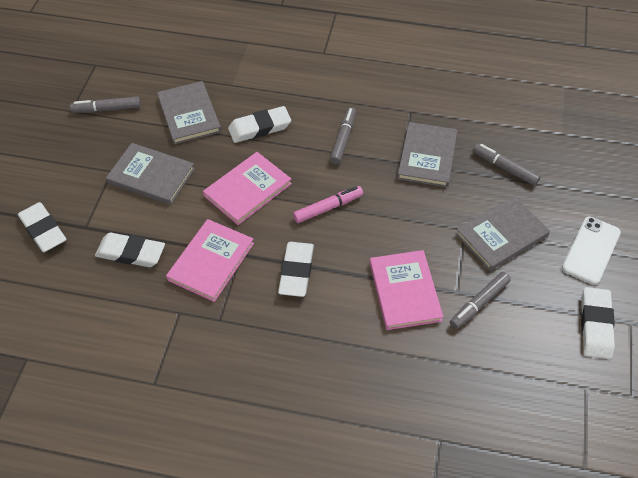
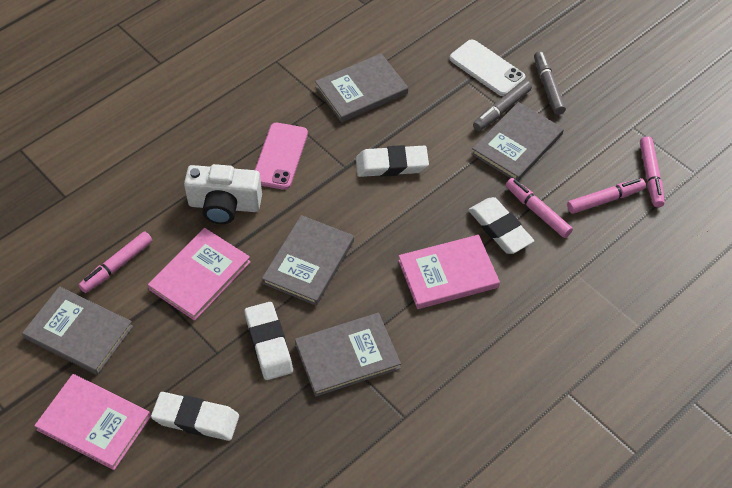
grey book: 4 -> 5
grey marker: 4 -> 2
pink marker: 1 -> 4
pink phone: 0 -> 1
white camera: 0 -> 1
white eraser: 5 -> 4

